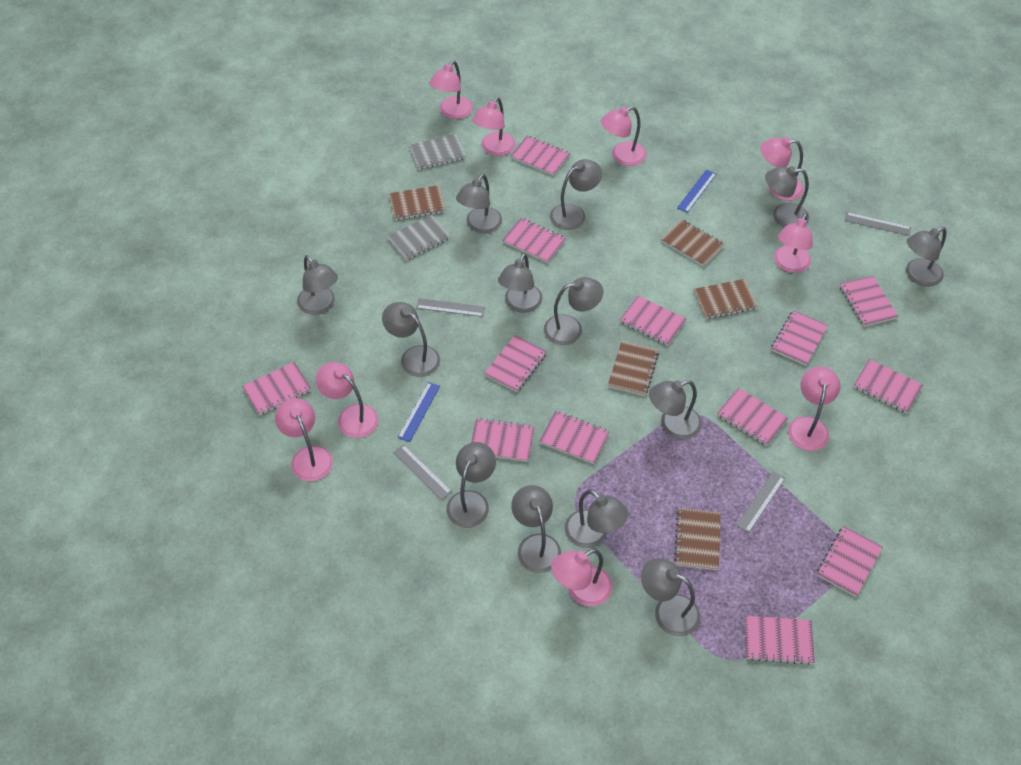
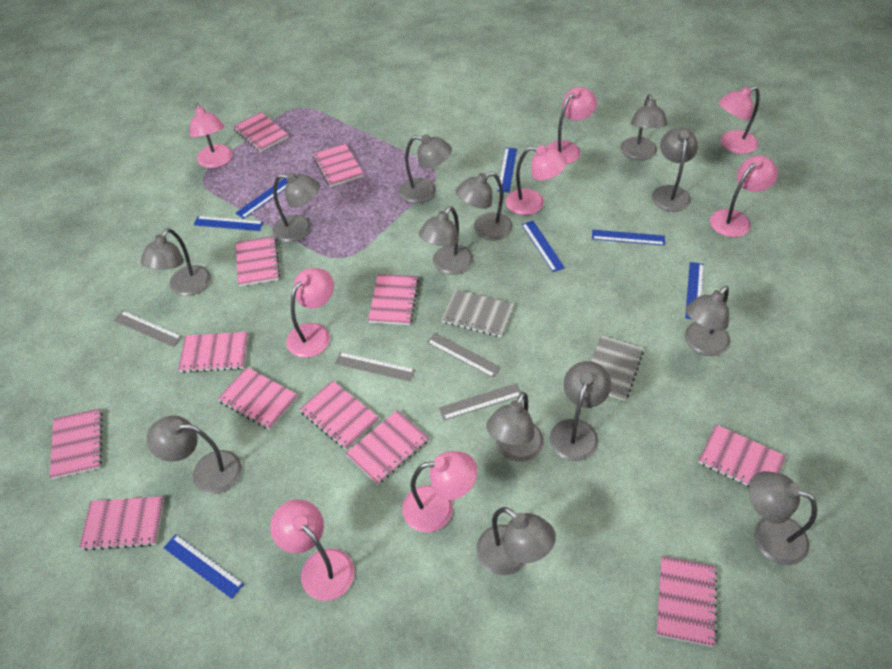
blue ruler: 2 -> 7
brown notebook: 5 -> 0
pink lamp: 9 -> 8
pink notebook: 13 -> 12

